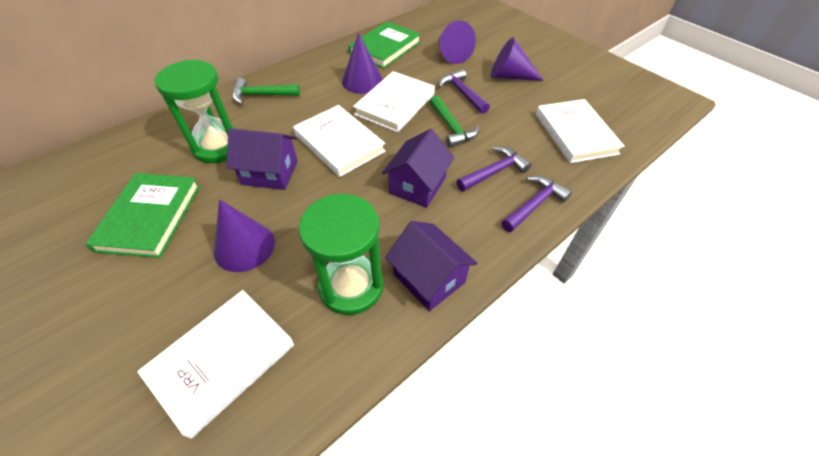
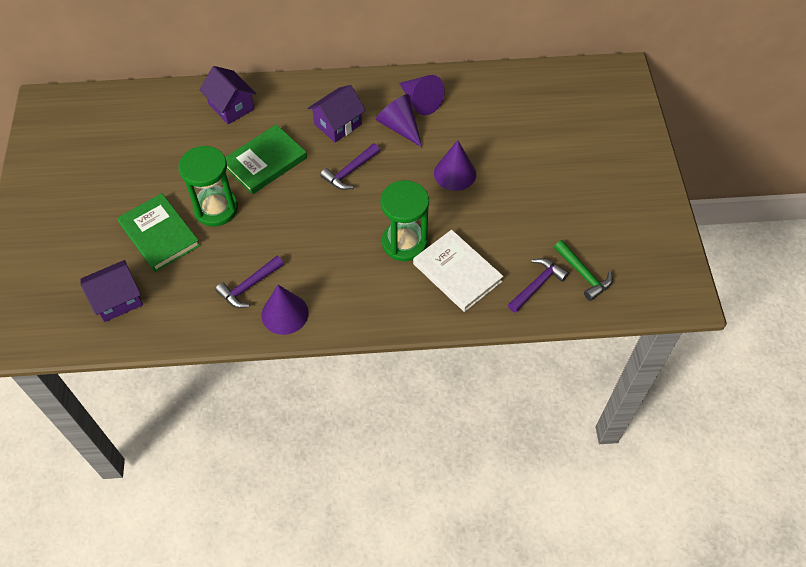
green hammer: 2 -> 1
white book: 4 -> 1

